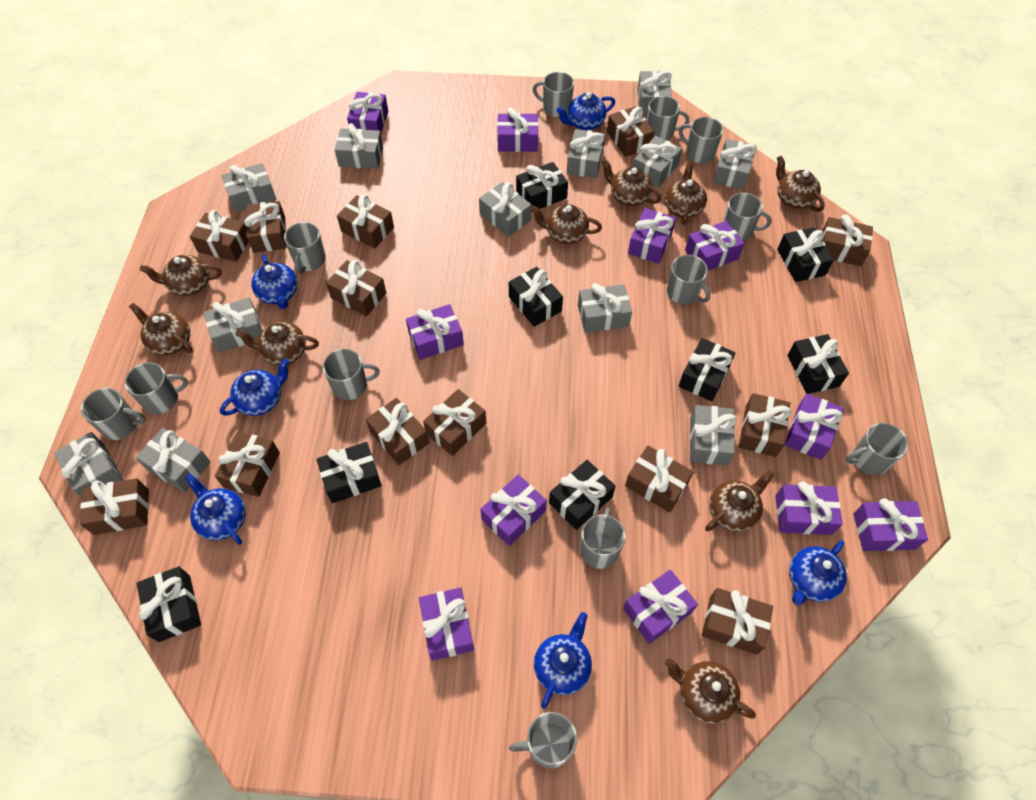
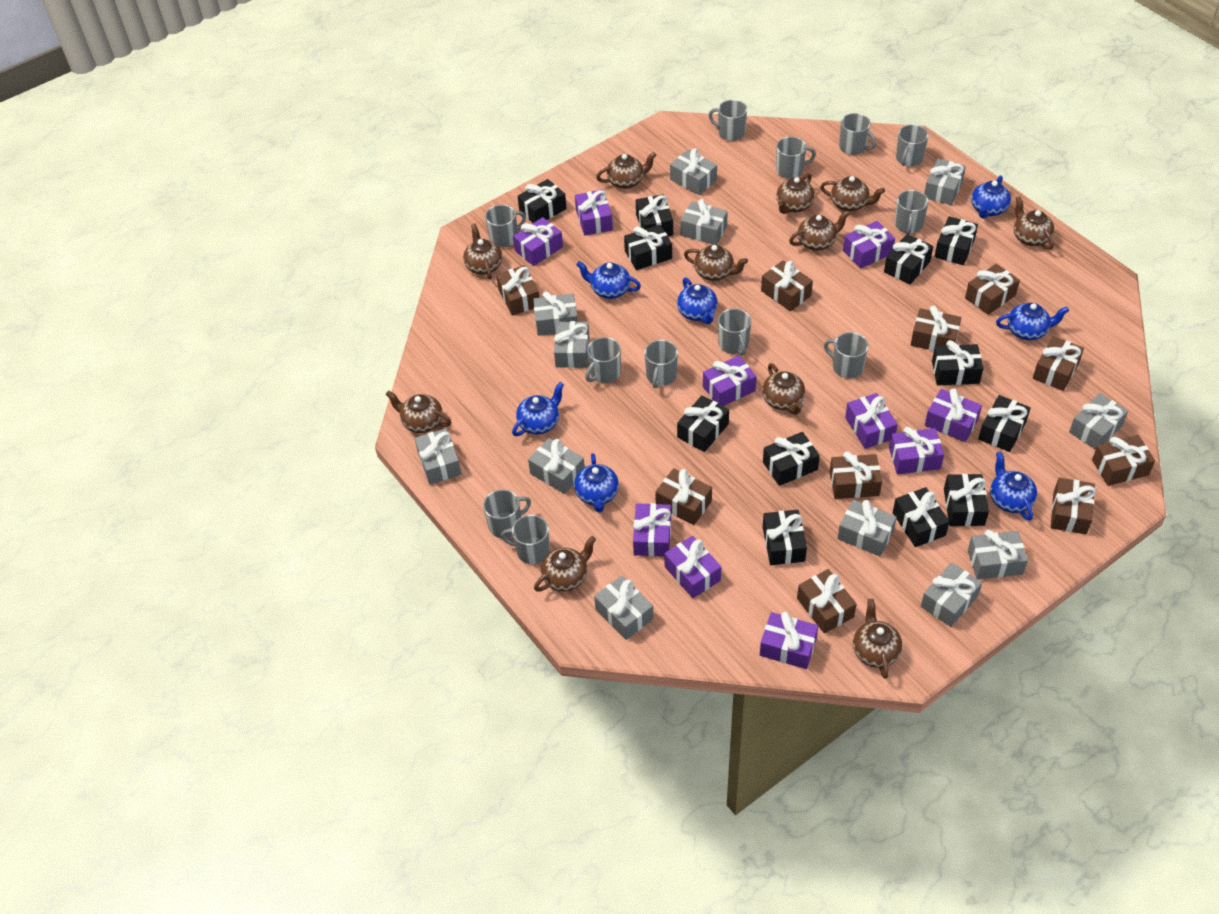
black gift: 8 -> 12
blue teapot: 6 -> 7
brown gift: 13 -> 10
brown teapot: 9 -> 11
purple gift: 11 -> 10

